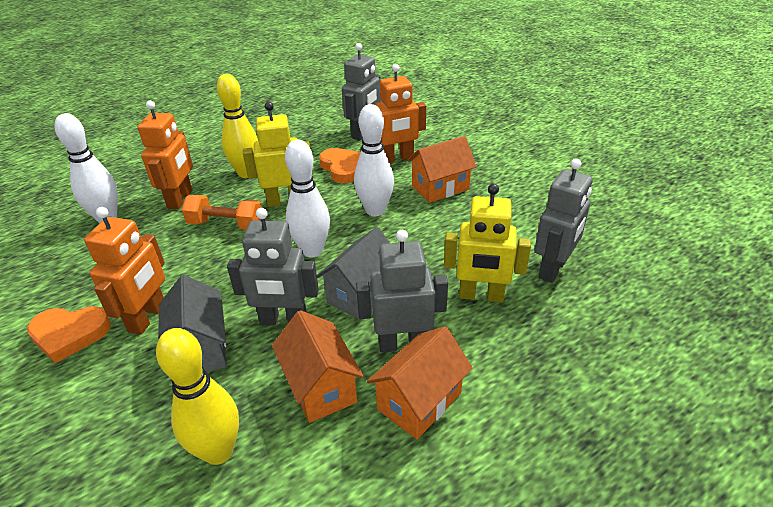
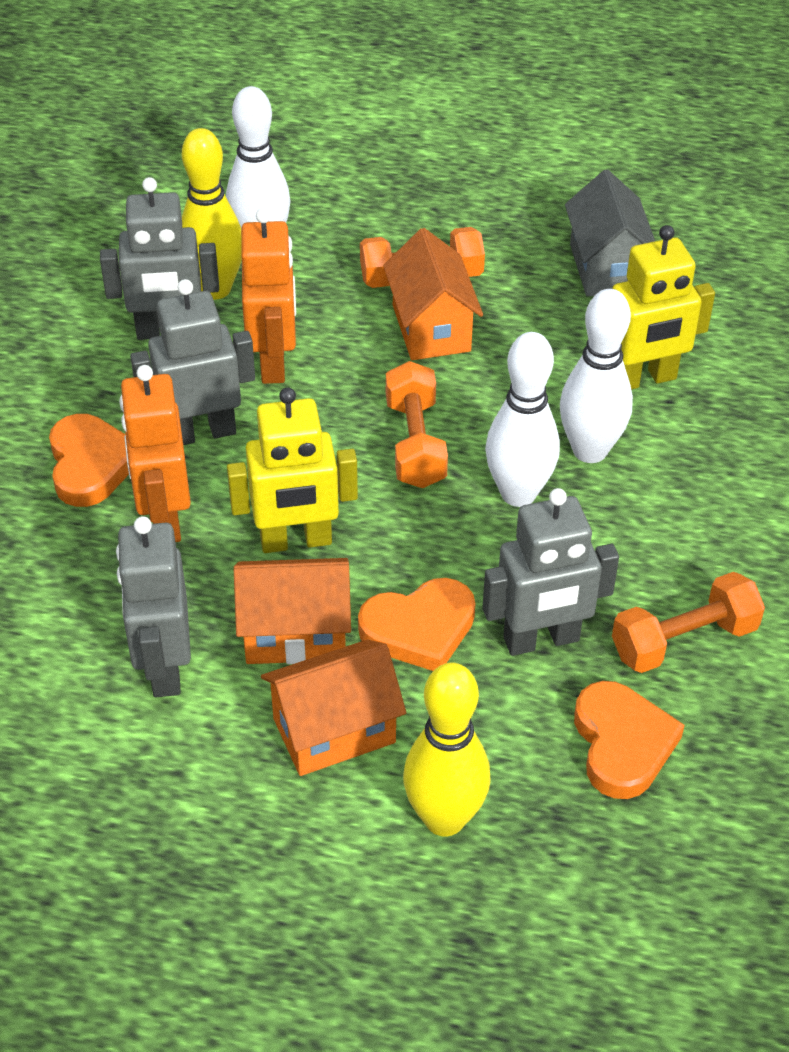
grey house: 2 -> 1
orange dumbbell: 1 -> 3
orange heart: 2 -> 3
orange robot: 3 -> 2

